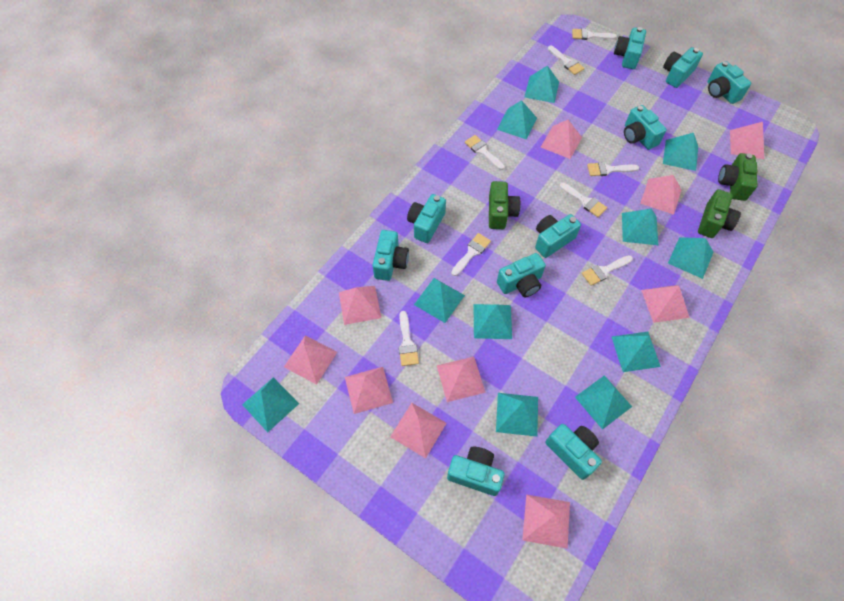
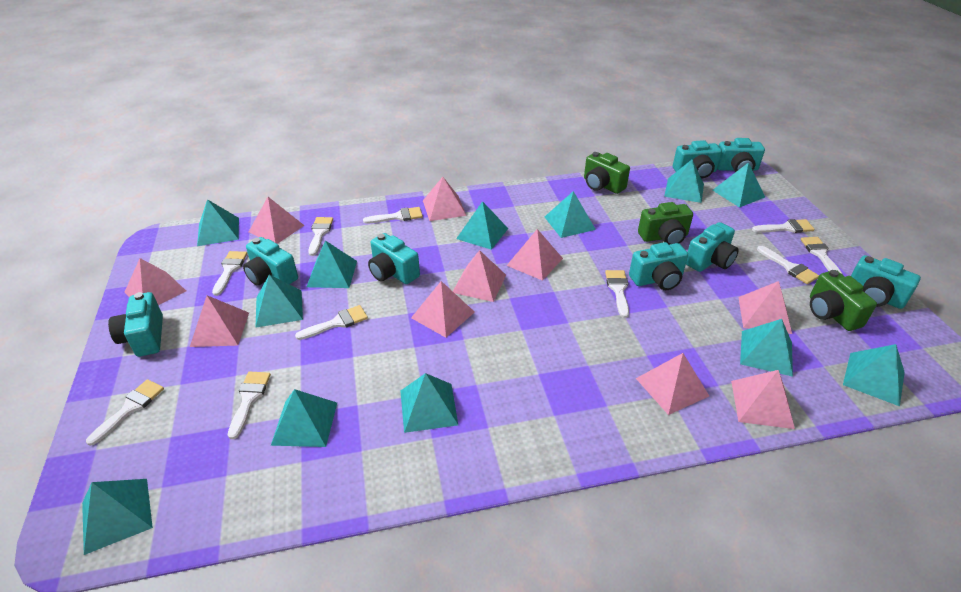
turquoise camera: 10 -> 8
turquoise pyramid: 11 -> 12
white brush: 8 -> 10

